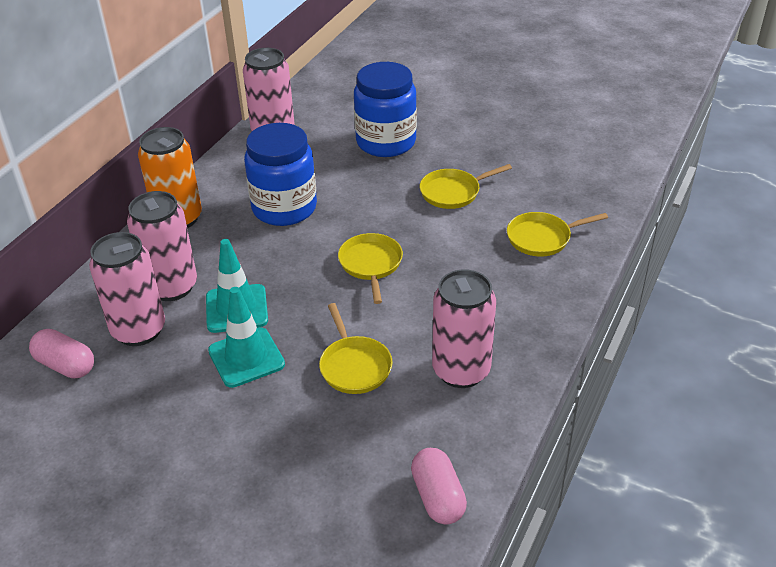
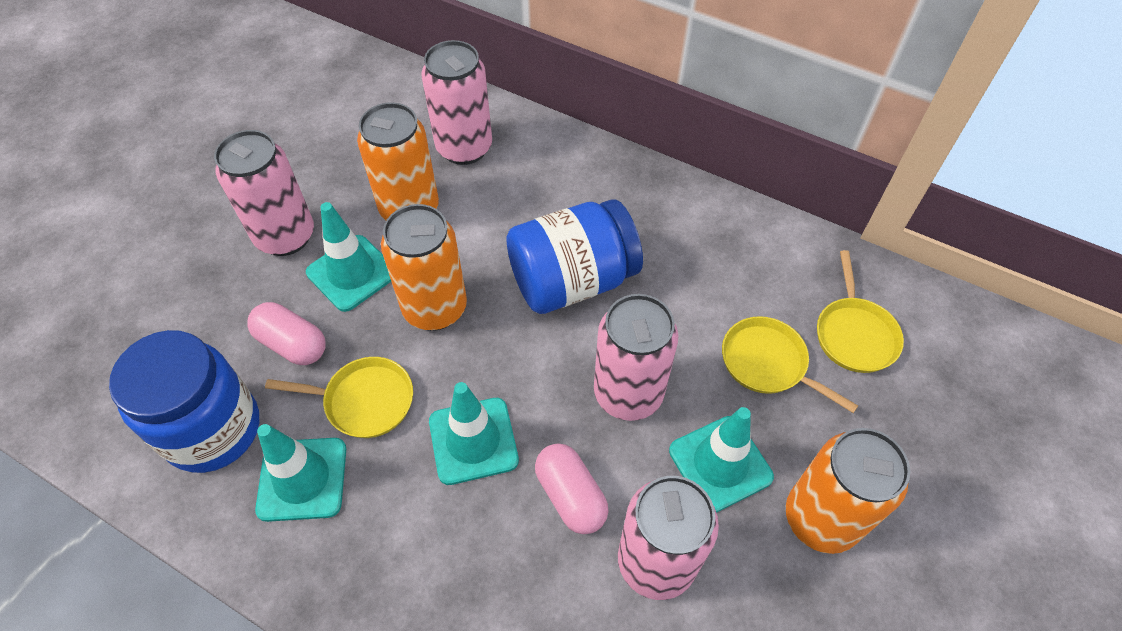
orange can: 1 -> 3
turquoise traffic cone: 2 -> 4
yellow pan: 4 -> 3

